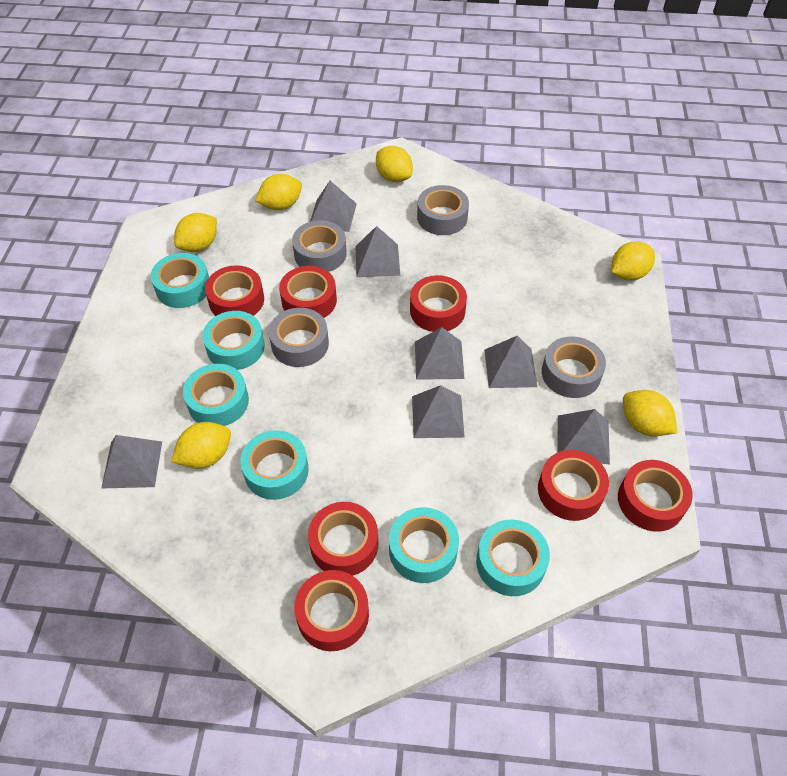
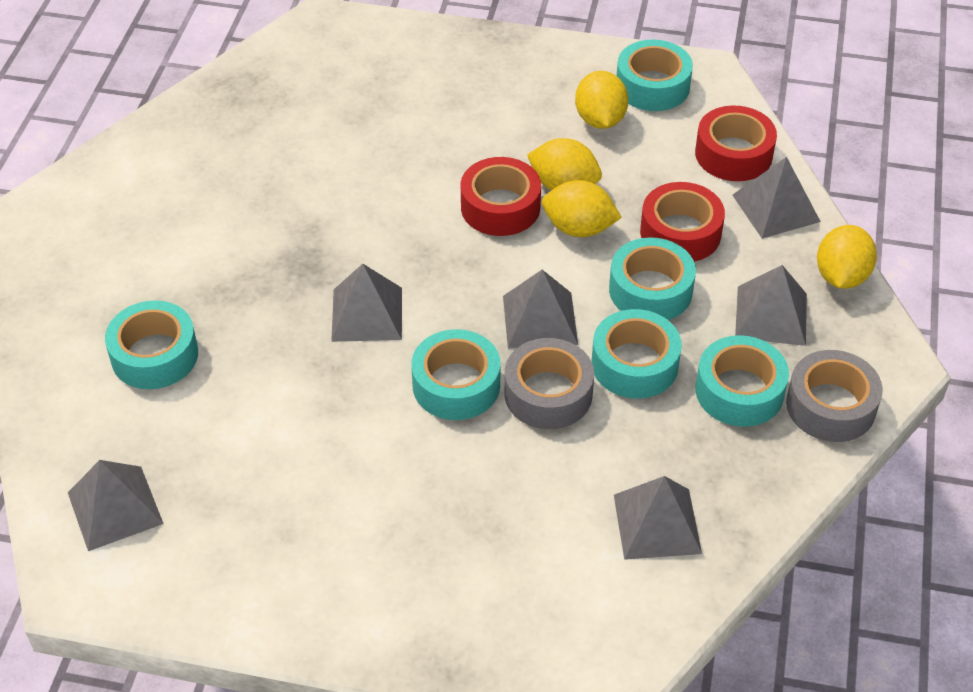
grey pyramid: 7 -> 6
grey tape: 4 -> 2
red tape: 7 -> 3
yellow lemon: 6 -> 4

